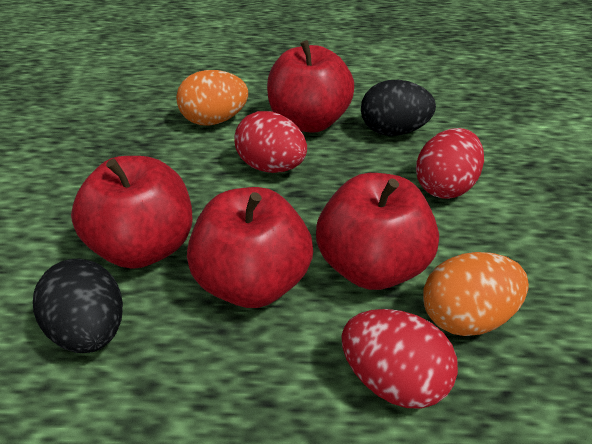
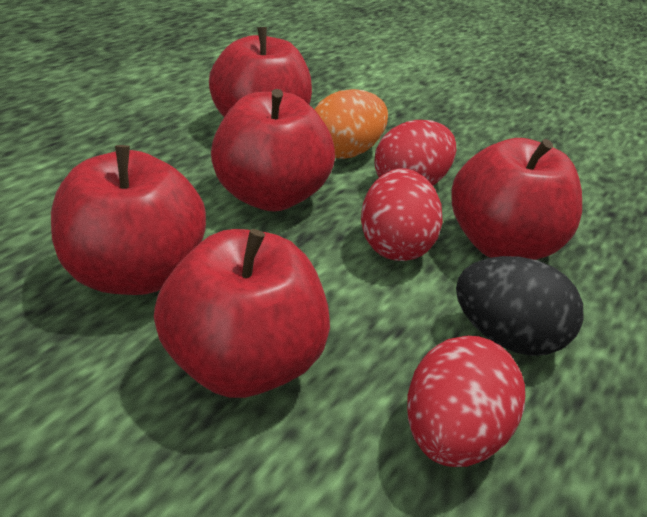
black egg: 2 -> 1
orange egg: 2 -> 1
red apple: 4 -> 5

